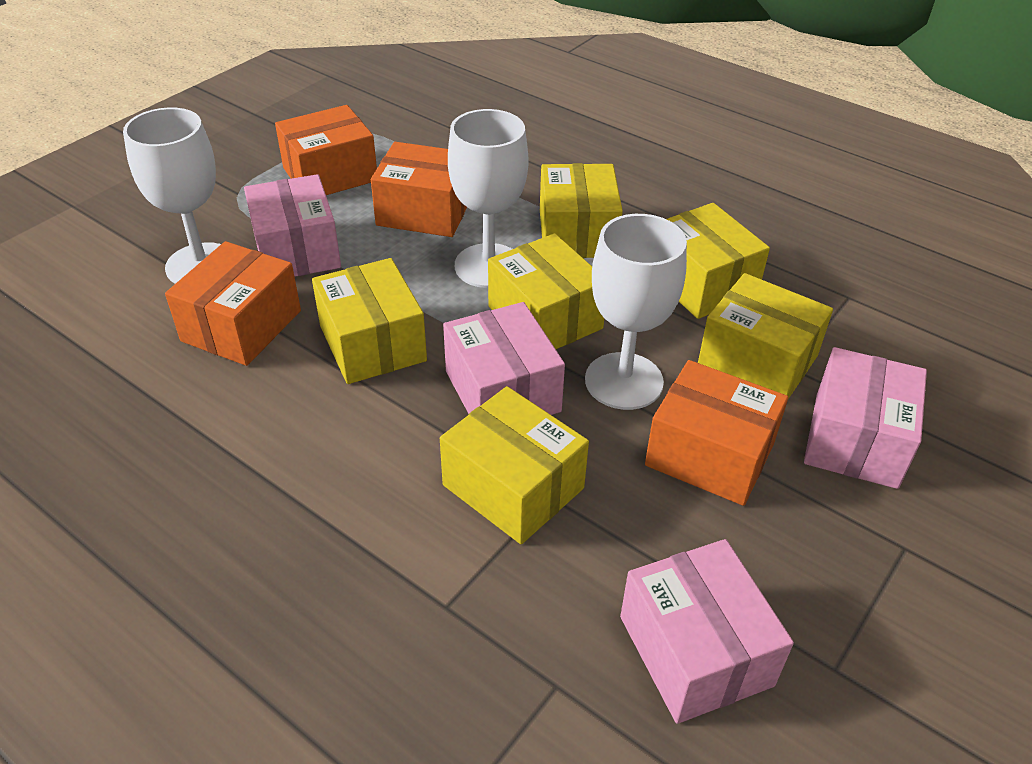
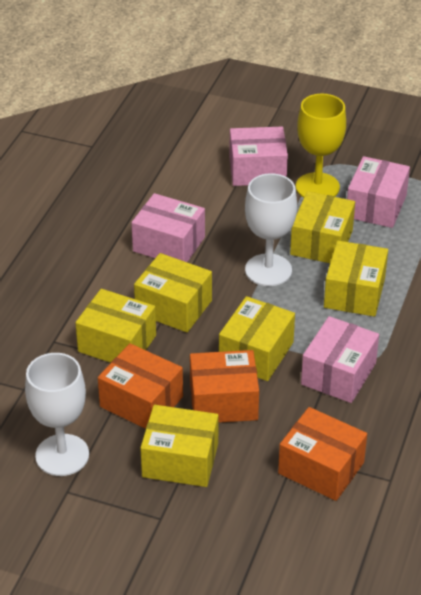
orange box: 4 -> 3
white goblet: 3 -> 2
yellow goblet: 0 -> 1

